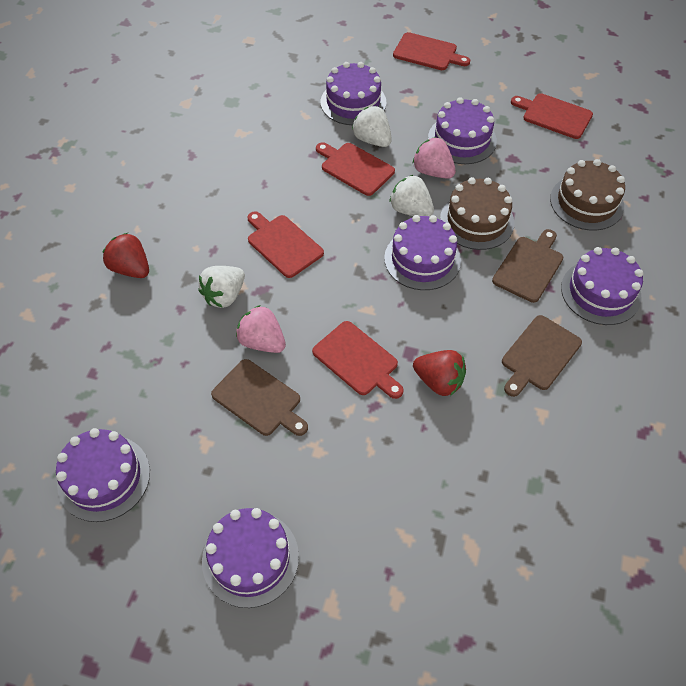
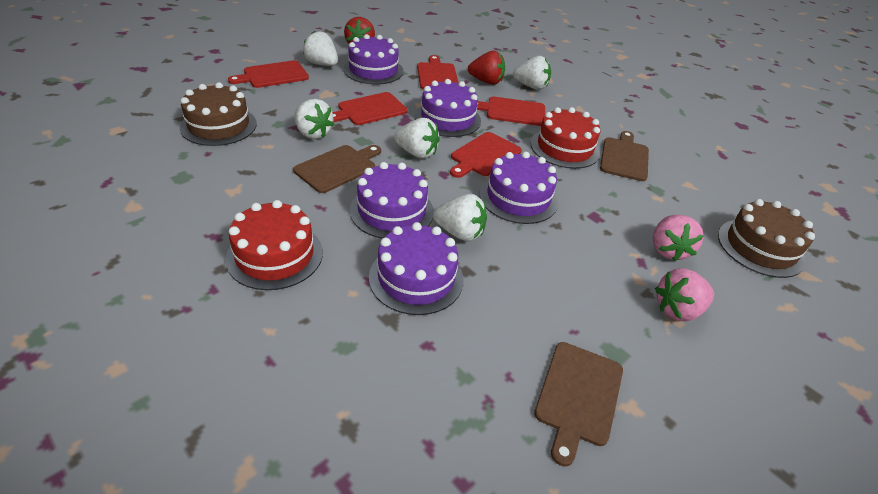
purple cake: 6 -> 5
red cake: 0 -> 2
white strawberry: 3 -> 5

